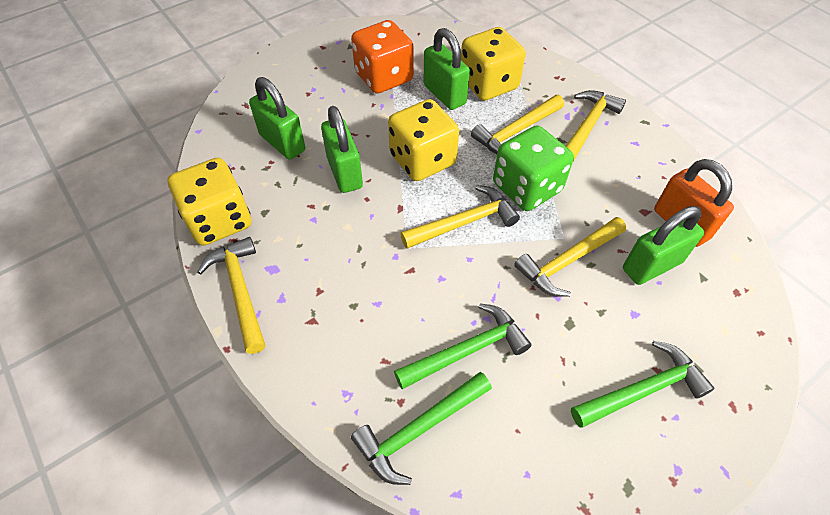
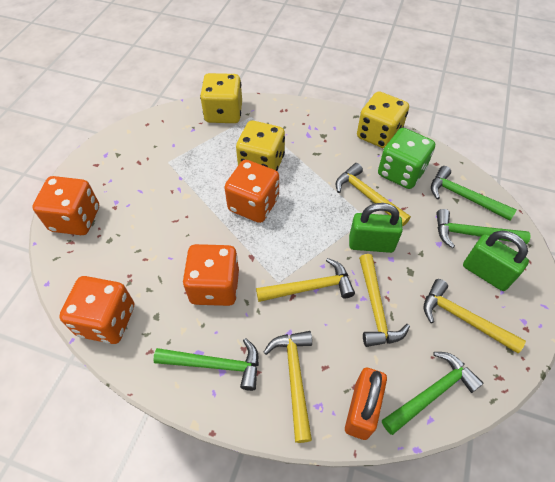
green hammer: 3 -> 4
green padlock: 4 -> 2
orange dice: 1 -> 4

